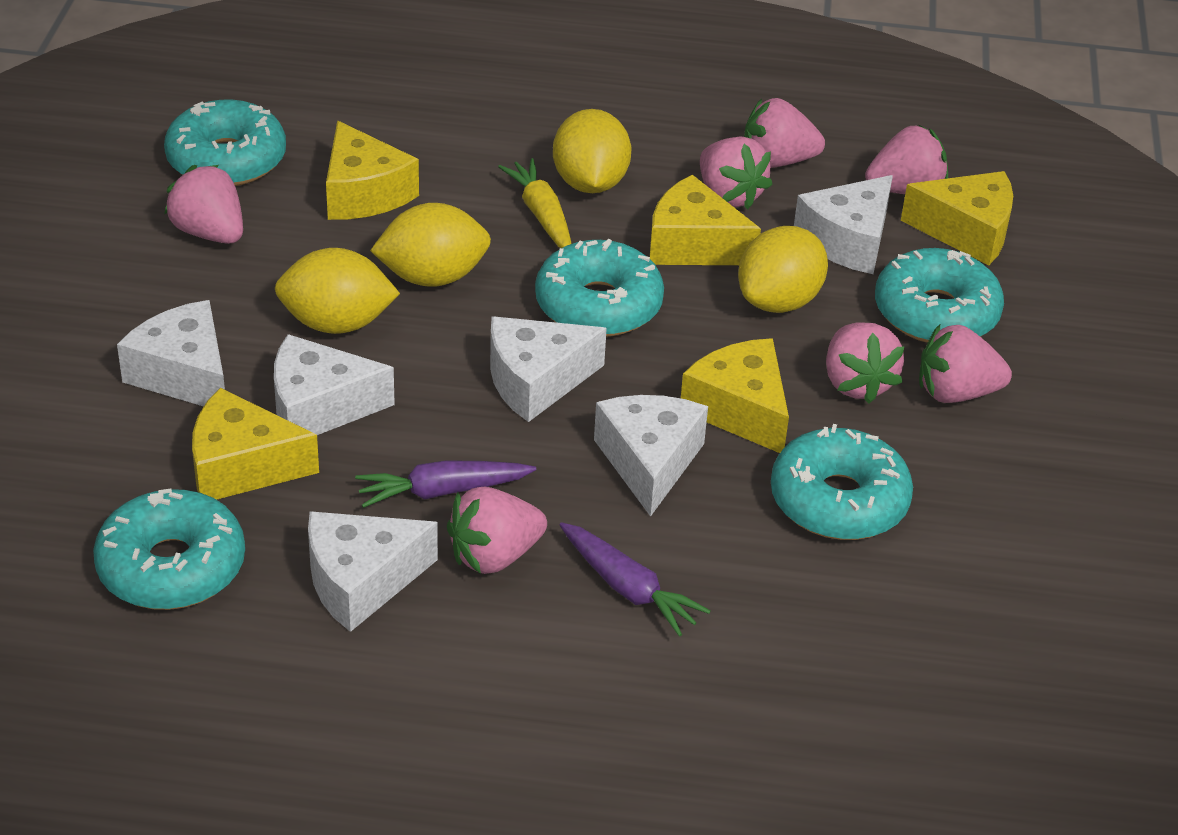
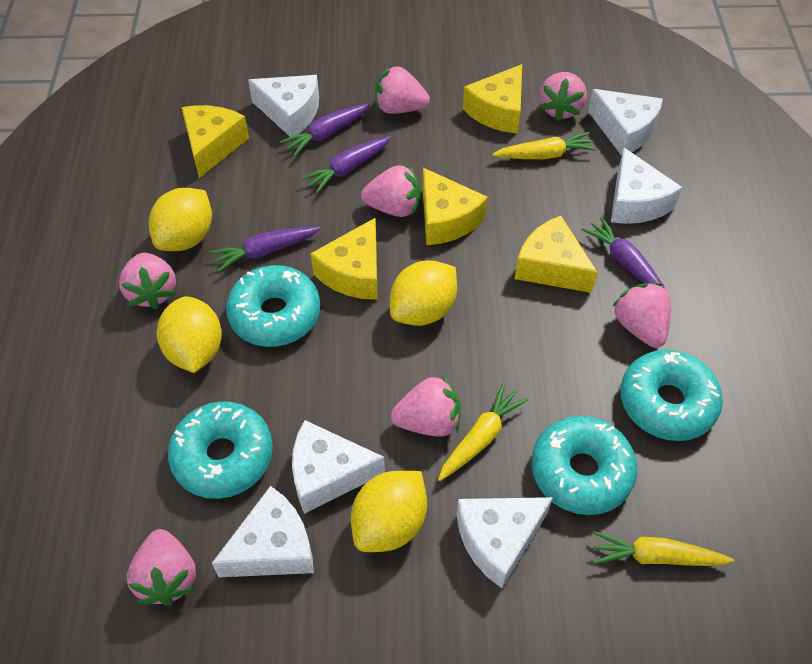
purple carrot: 2 -> 4
turquoise donut: 5 -> 4
yellow carrot: 1 -> 3

